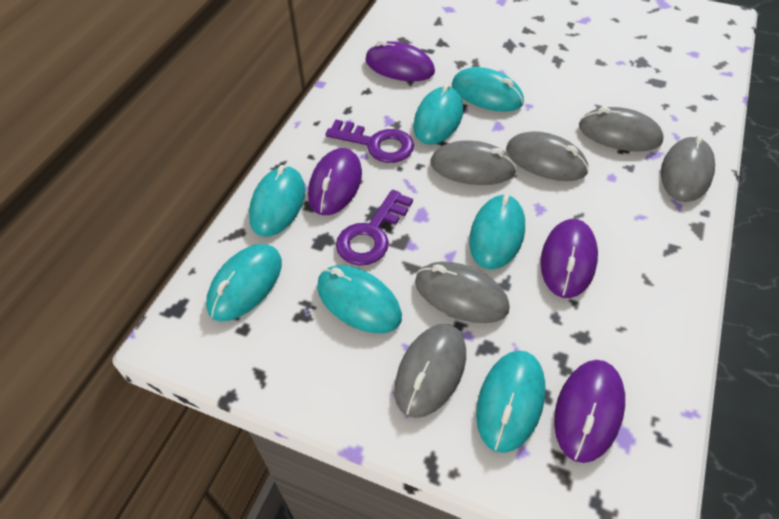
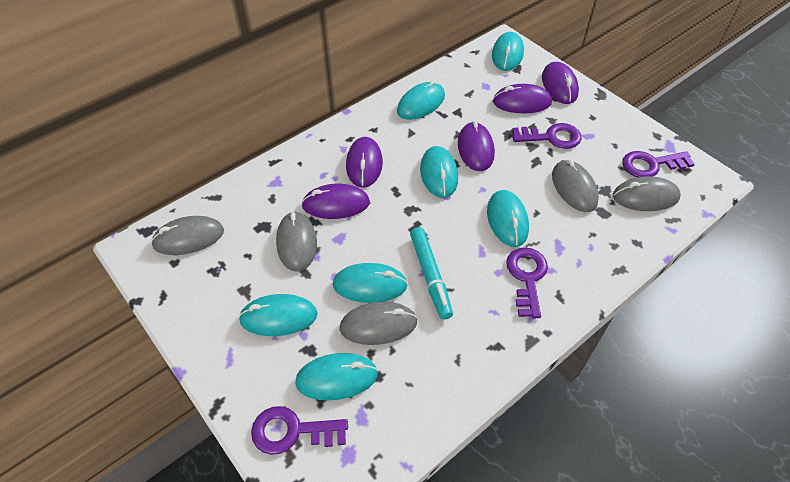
grey mouse: 6 -> 5
purple key: 2 -> 4
purple mouse: 4 -> 5
turquoise marker: 0 -> 1

